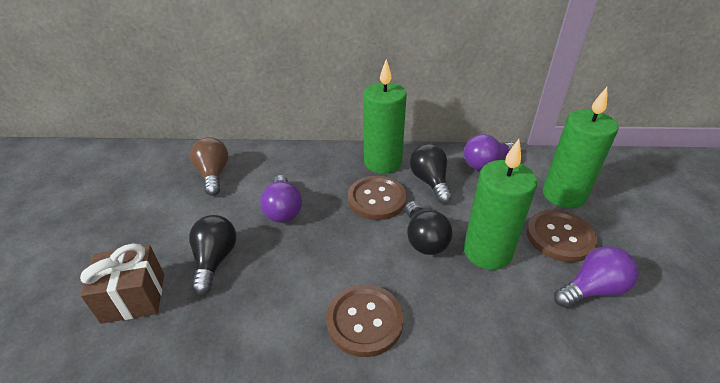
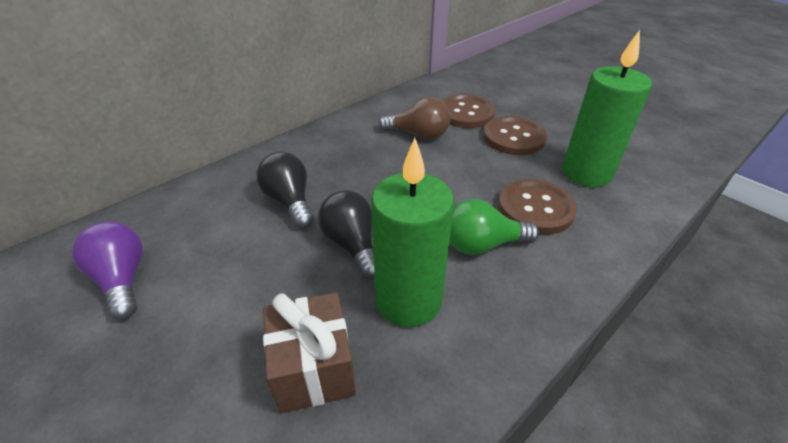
black light bulb: 3 -> 2
green candle: 3 -> 2
green light bulb: 0 -> 1
purple light bulb: 3 -> 1

